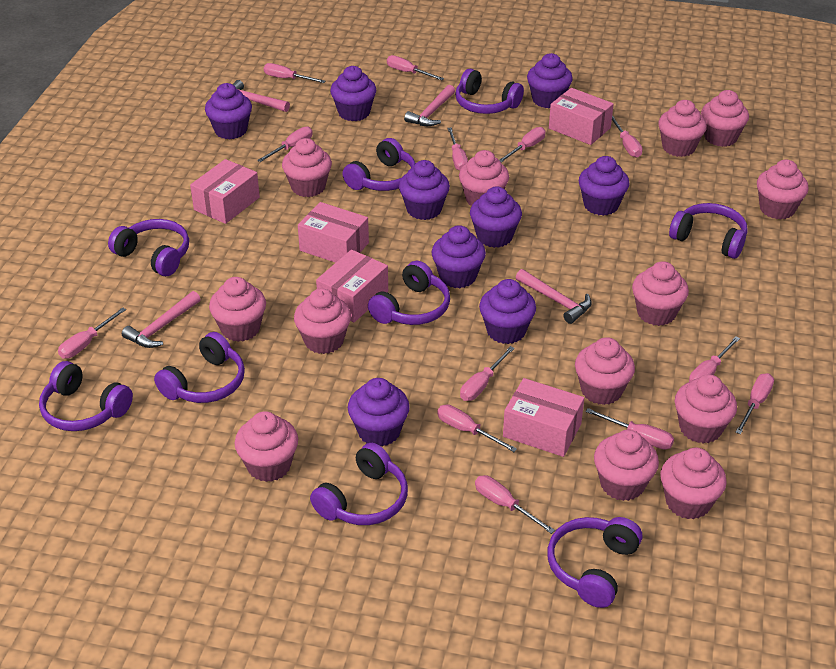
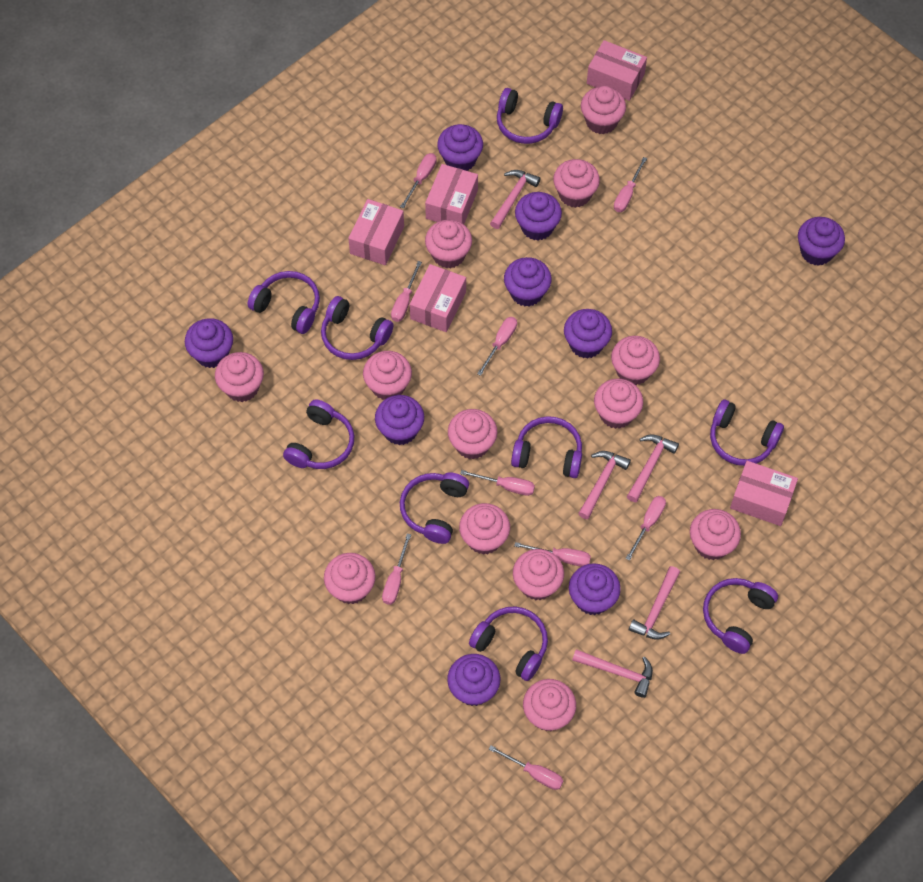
pink hammer: 4 -> 5
pink screwdriver: 13 -> 9

